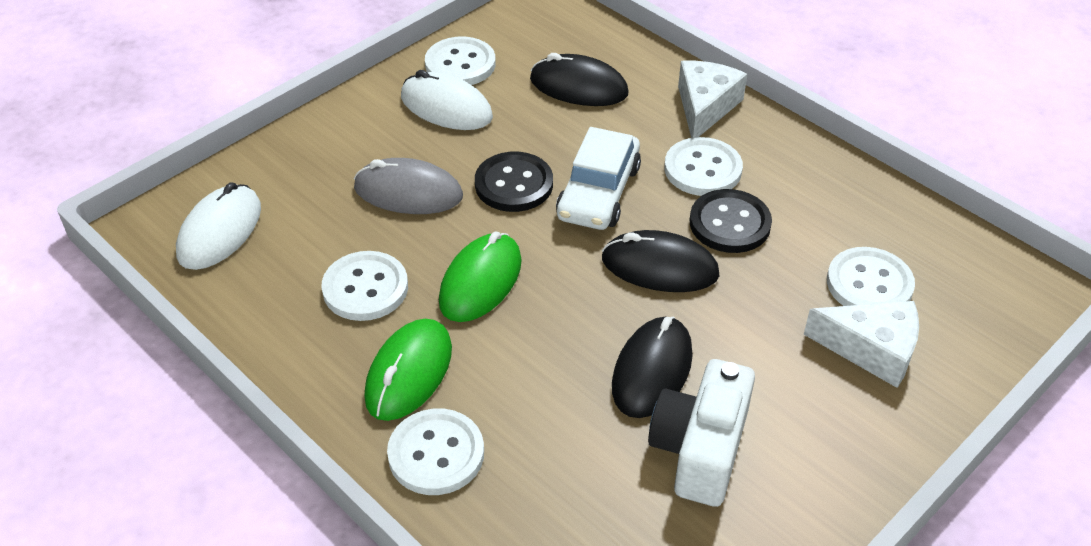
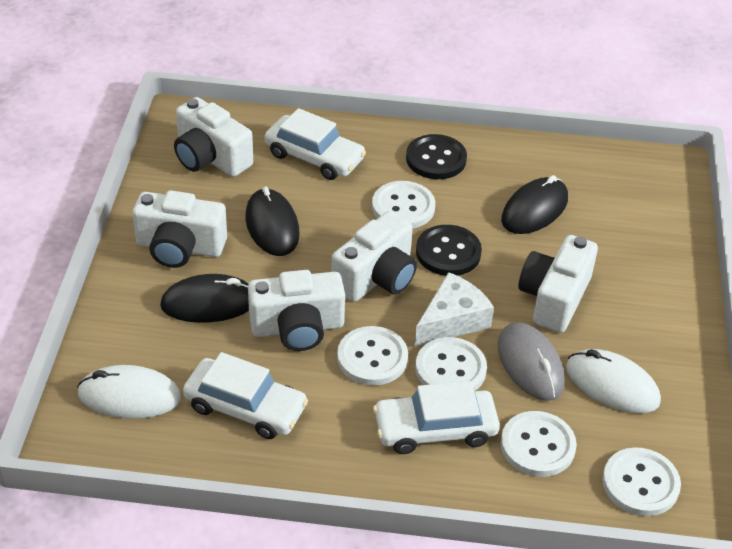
green mouse: 2 -> 0
white camera: 1 -> 5
white car: 1 -> 3
white cheese: 2 -> 1

